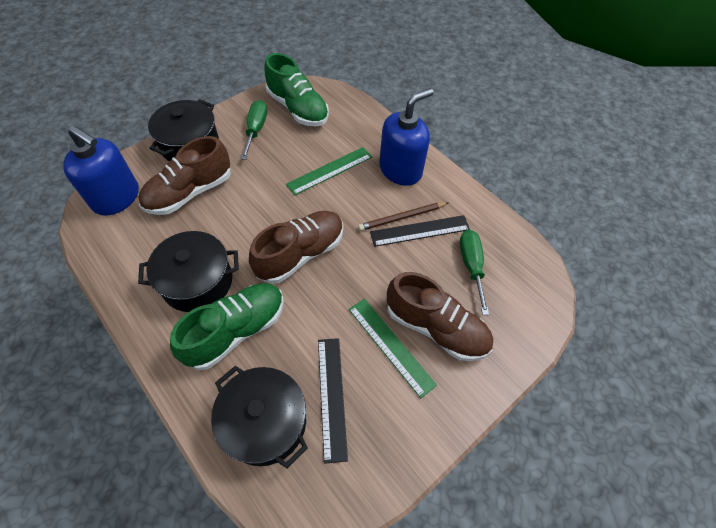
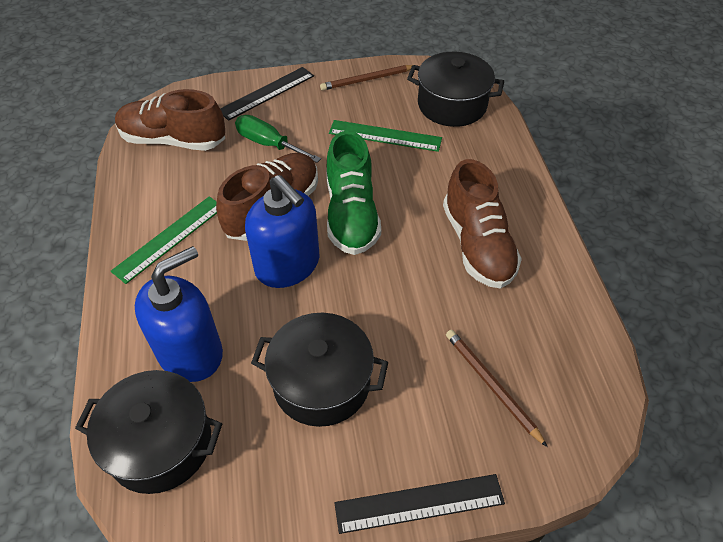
brown pencil: 1 -> 2
green screwdriver: 2 -> 1
green shoe: 2 -> 1

